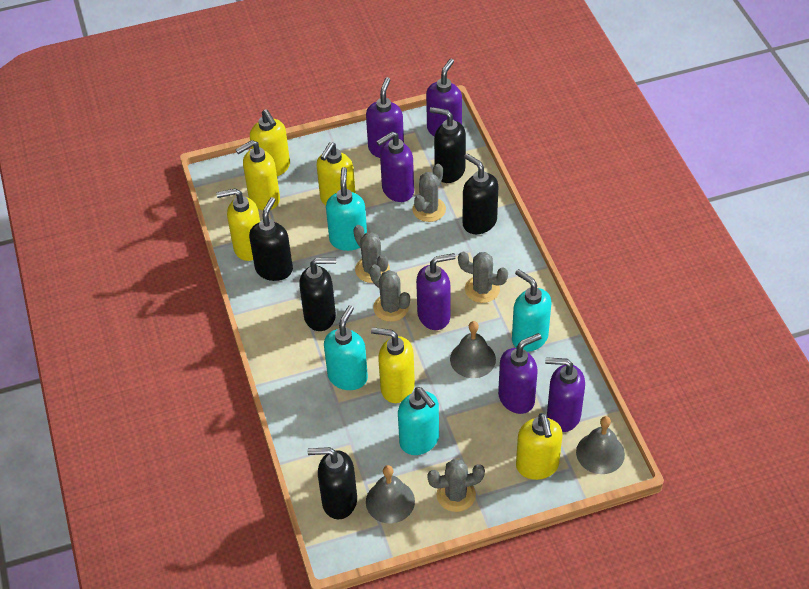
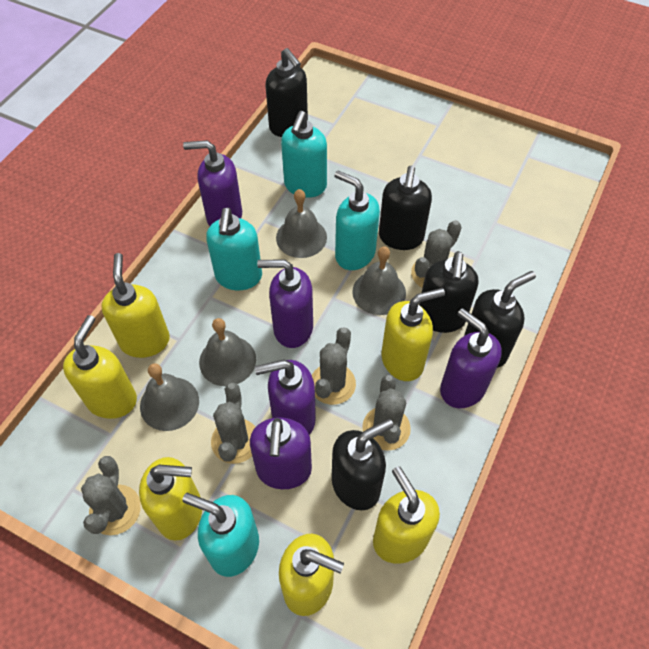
grey bell: 3 -> 4
purple soap dispenser: 6 -> 5

